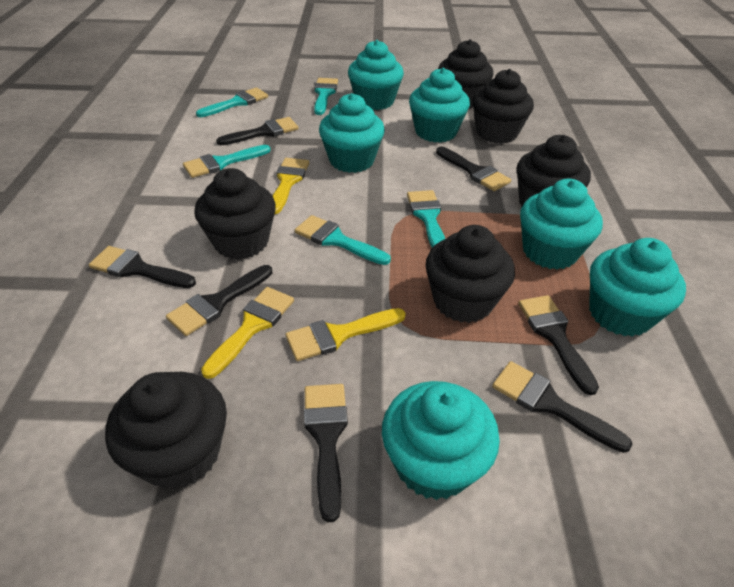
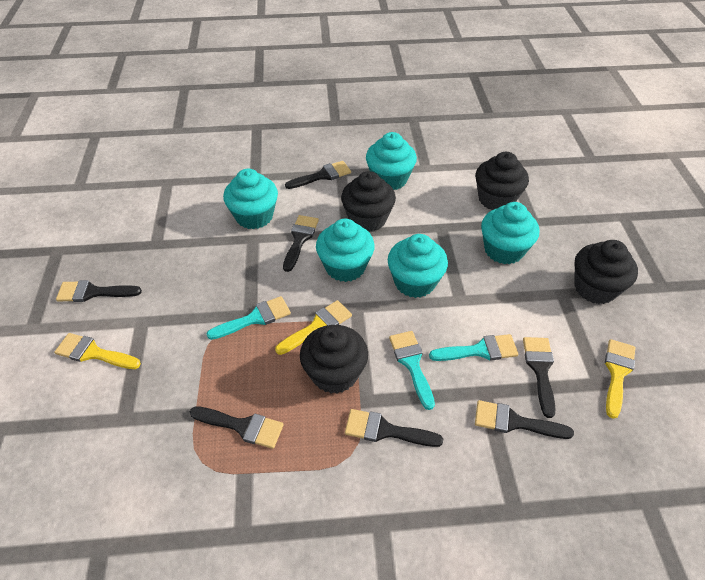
black cupcake: 6 -> 4
turquoise brush: 5 -> 3
turquoise cupcake: 6 -> 5

